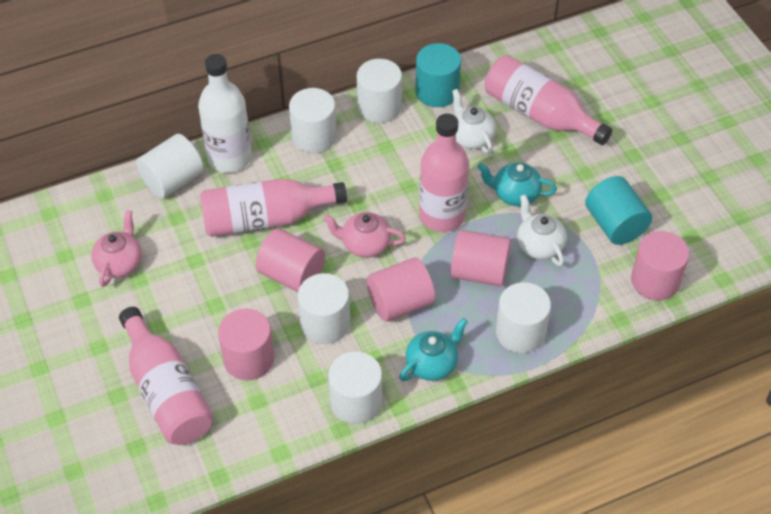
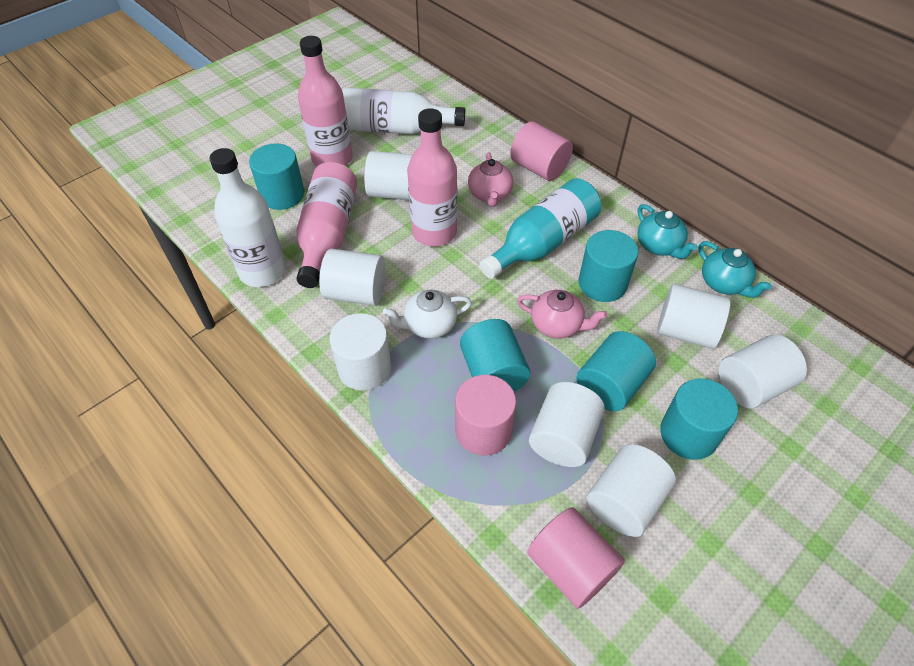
pink bottle: 4 -> 3
pink cylinder: 5 -> 3
turquoise bottle: 0 -> 1
turquoise cylinder: 2 -> 5
white bottle: 1 -> 2
white cylinder: 6 -> 7
white teapot: 2 -> 1

